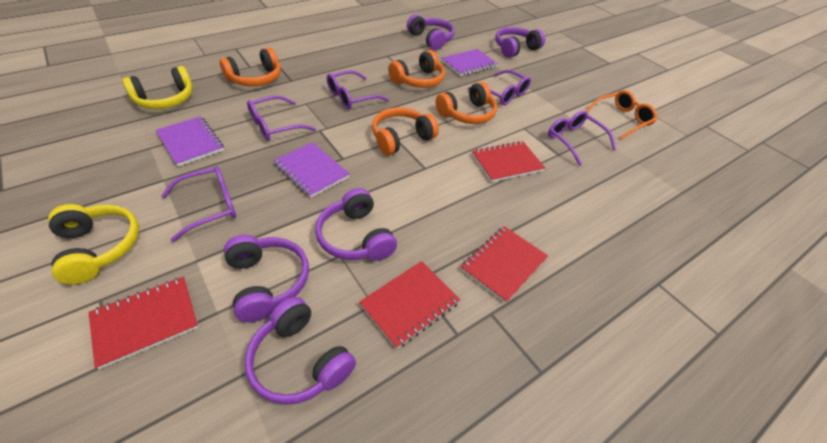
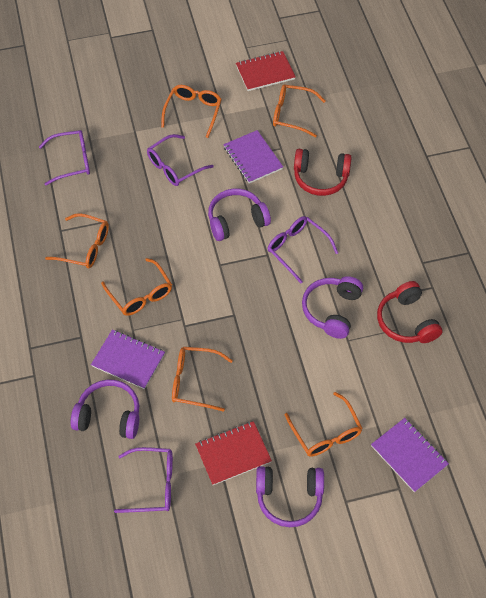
orange glasses: 1 -> 6
orange headphones: 4 -> 0
purple glasses: 5 -> 4
purple headphones: 5 -> 4
red headphones: 0 -> 2
red notebook: 4 -> 2
yellow headphones: 2 -> 0

